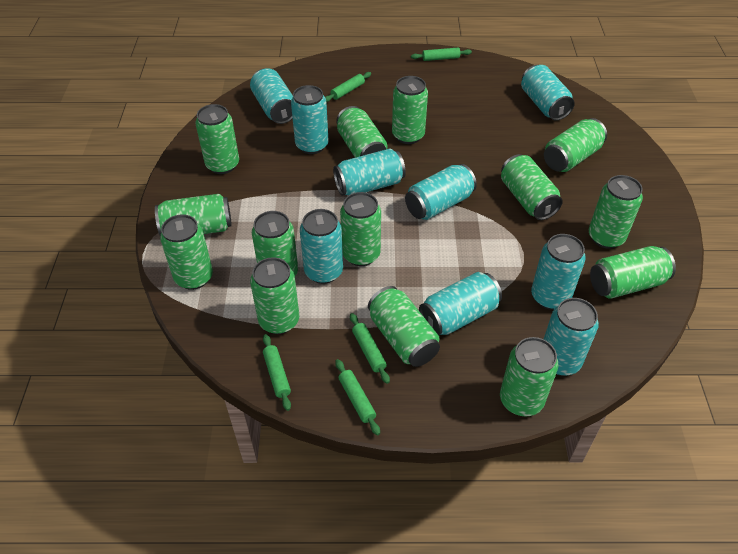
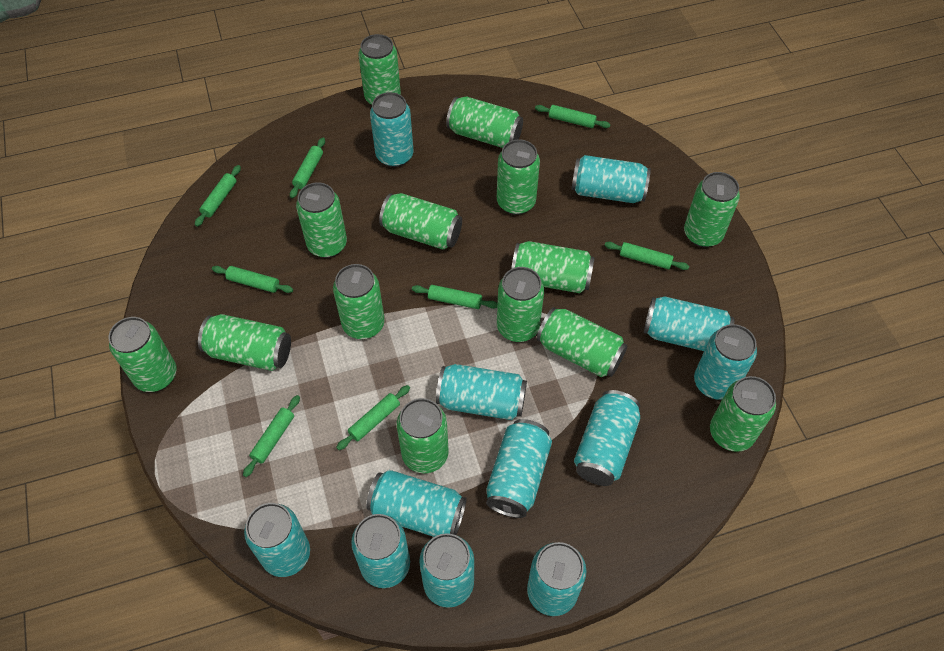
green rolling pin: 5 -> 8
turquoise can: 9 -> 12

